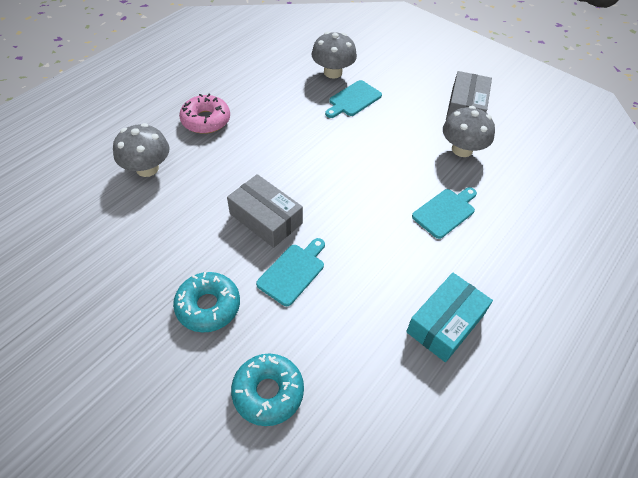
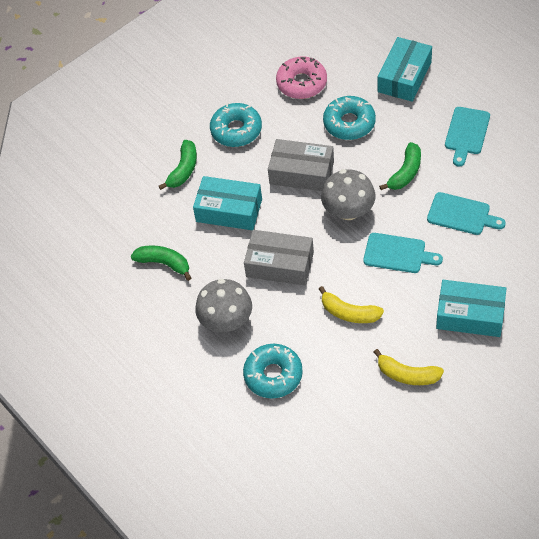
green banana: 0 -> 3
grey mushroom: 3 -> 2
turquoise box: 1 -> 3
turquoise donut: 2 -> 3
yellow banana: 0 -> 2

